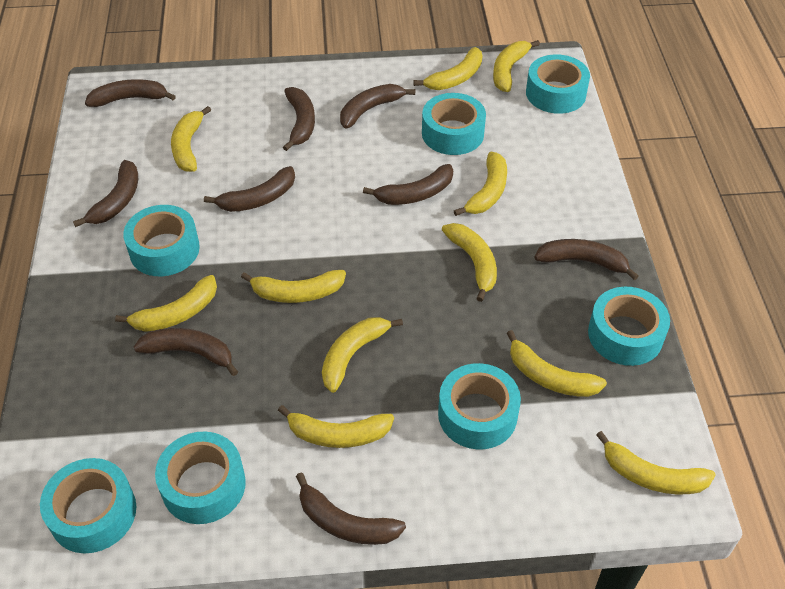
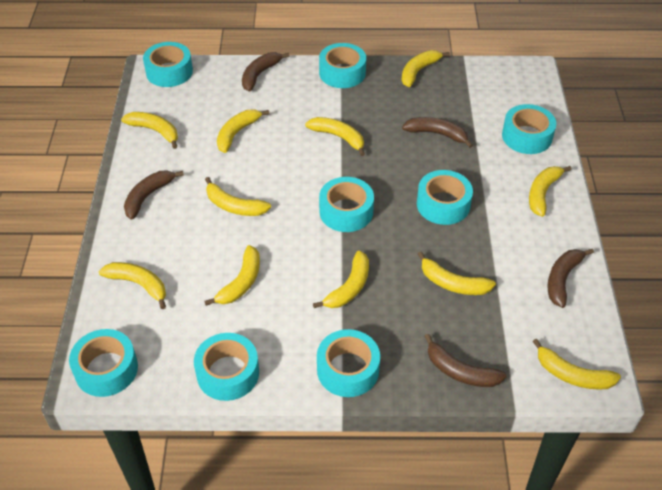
brown banana: 9 -> 5
turquoise tape: 7 -> 8

